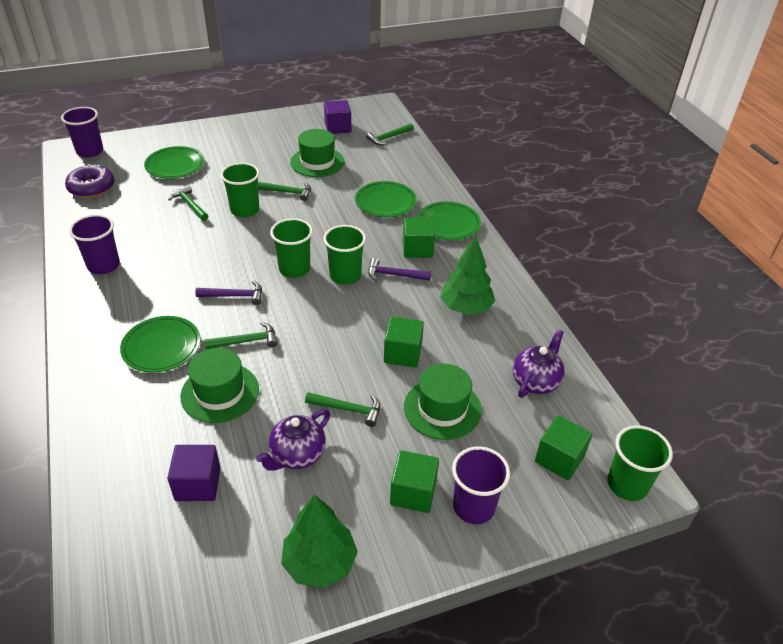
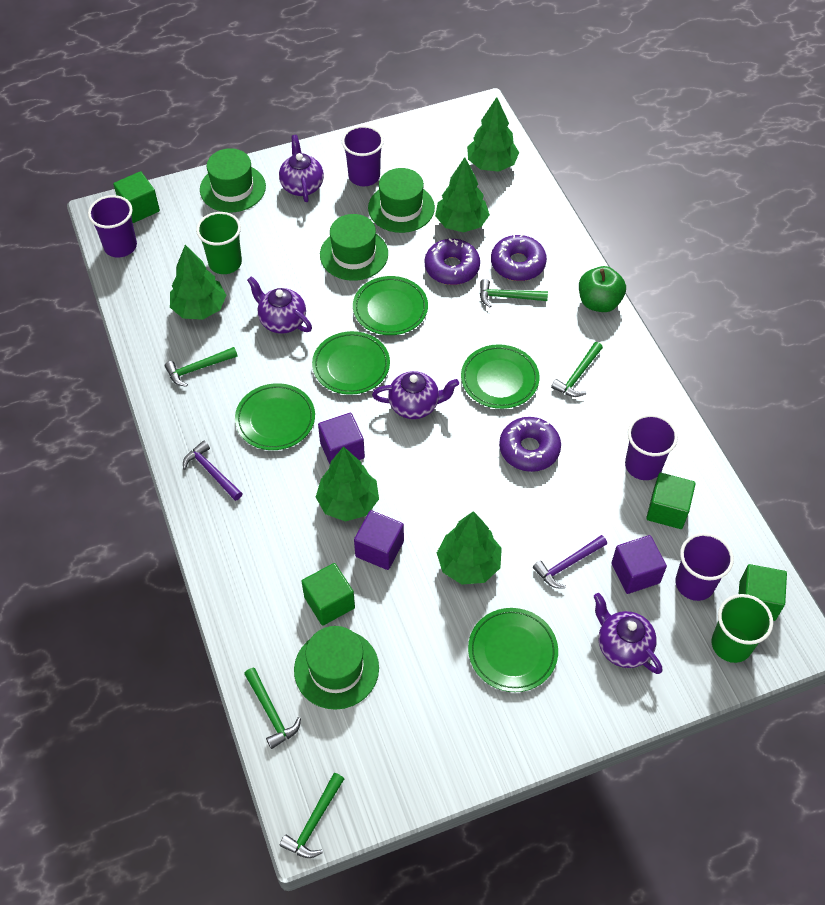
green apple: 0 -> 1
green cup: 4 -> 2
green hat: 3 -> 4
green plate: 4 -> 5
green tree: 2 -> 5
purple cube: 2 -> 3
purple cup: 3 -> 4
purple donut: 1 -> 3
purple teapot: 2 -> 4

